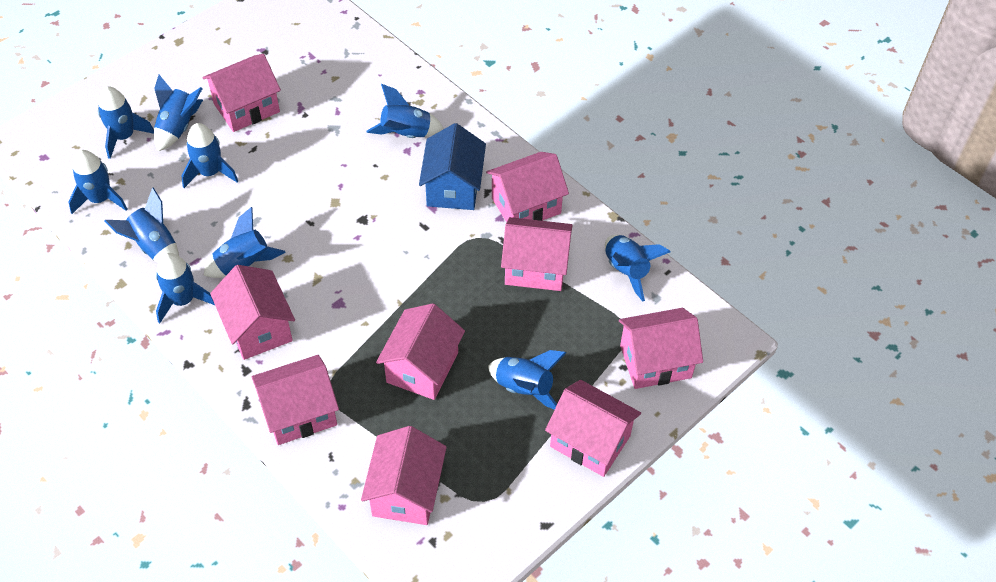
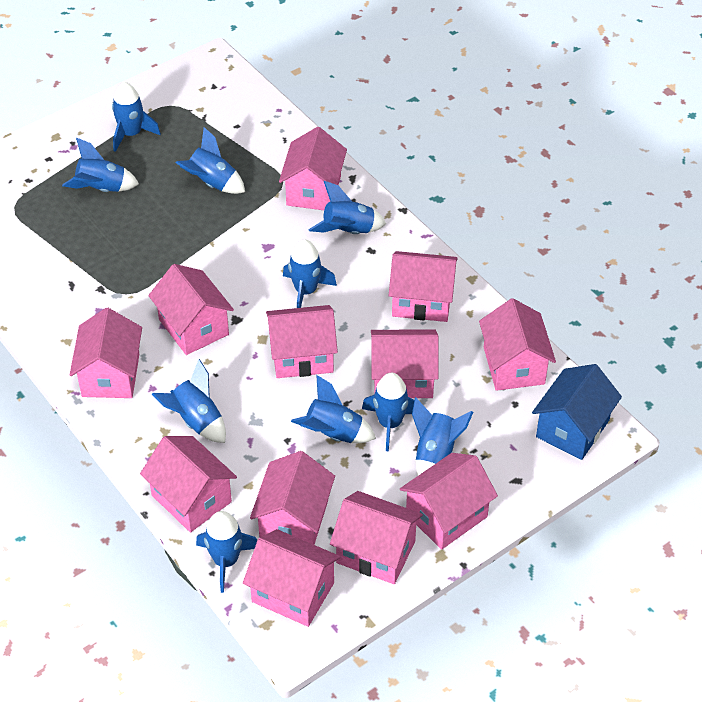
pink house: 9 -> 12

